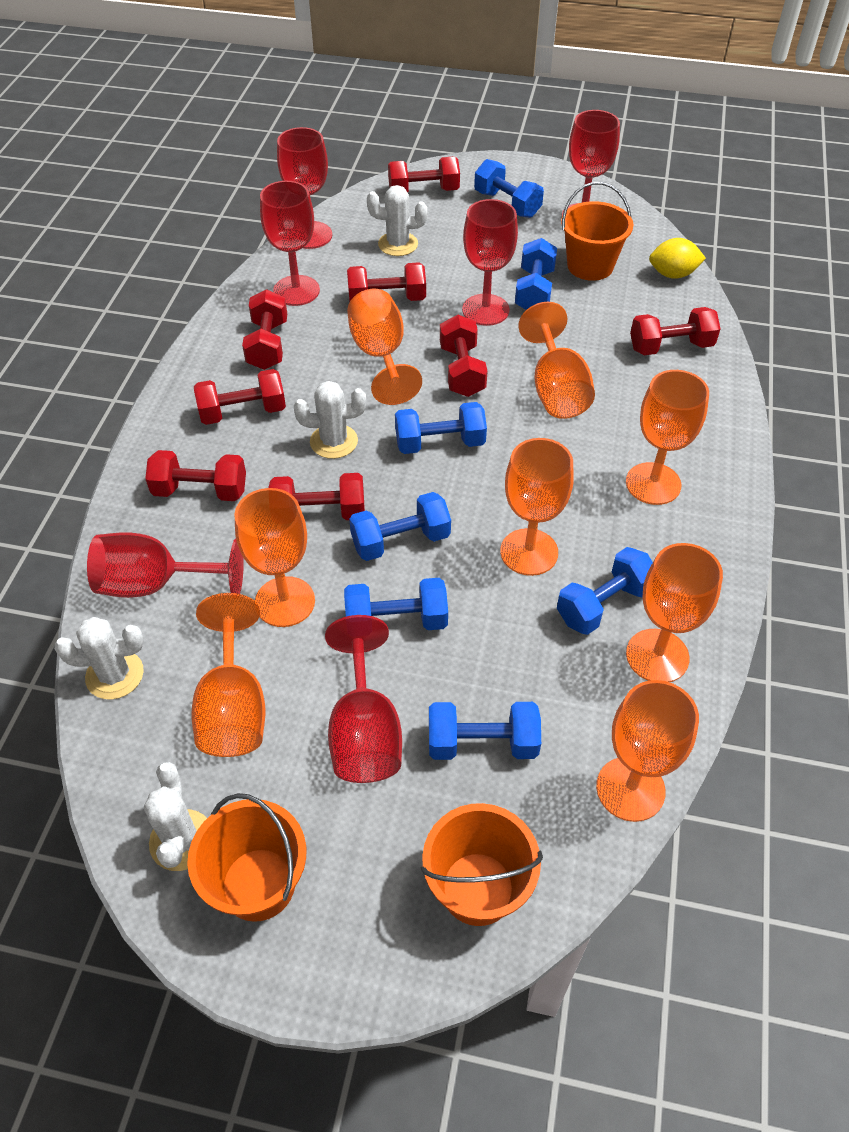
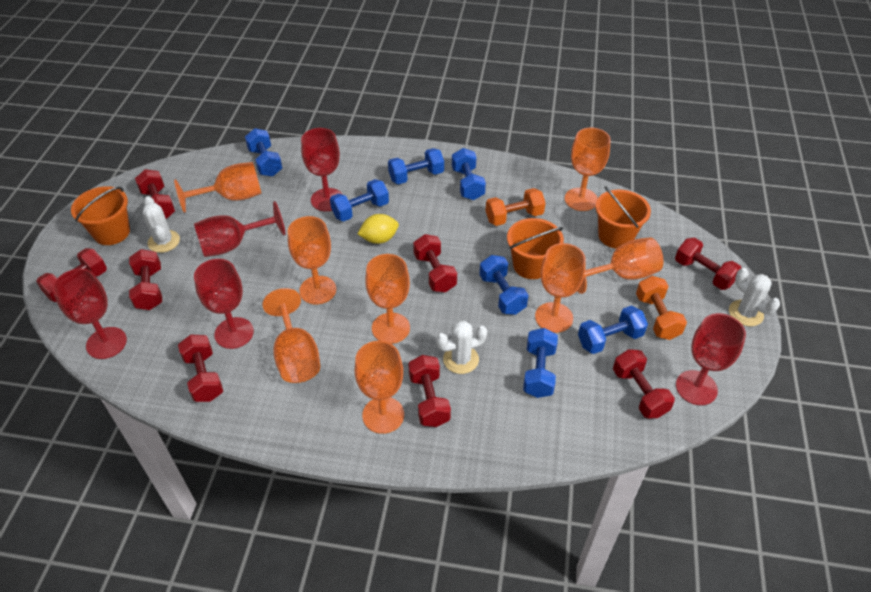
orange dumbbell: 0 -> 2
red goblet: 6 -> 5
white cactus: 4 -> 3

